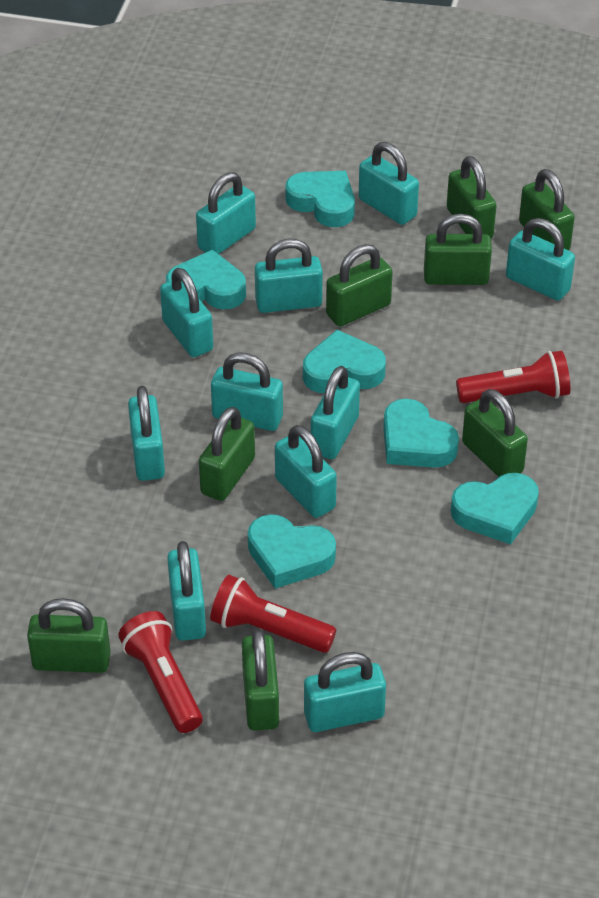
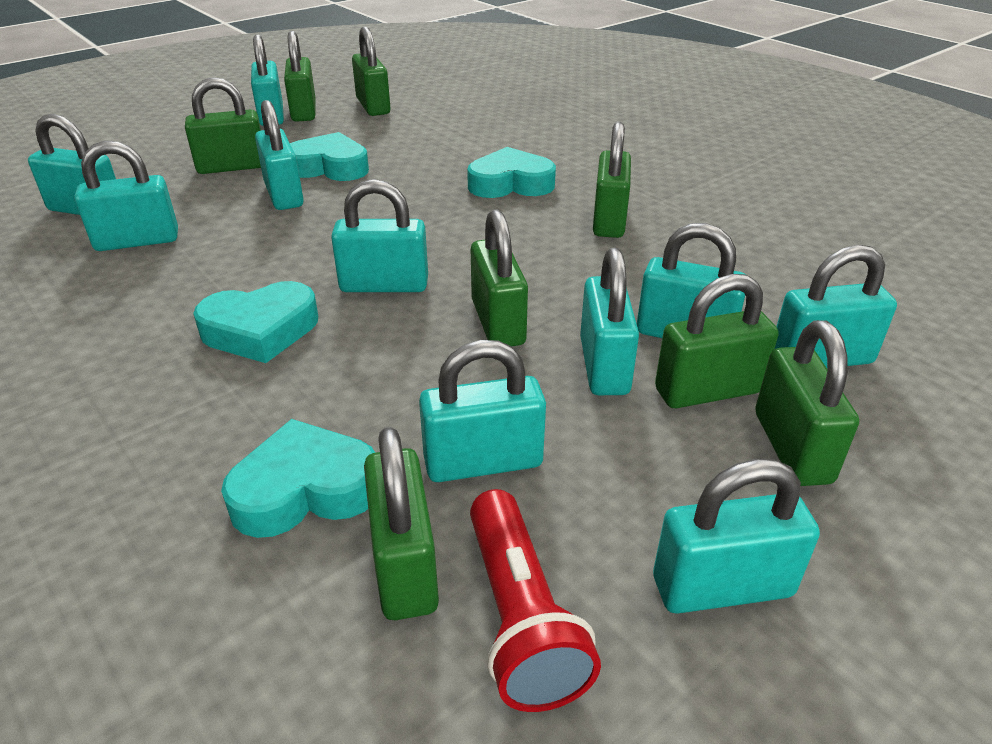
red flashlight: 3 -> 1
turquoise heart: 6 -> 4
turquoise padlock: 11 -> 10

